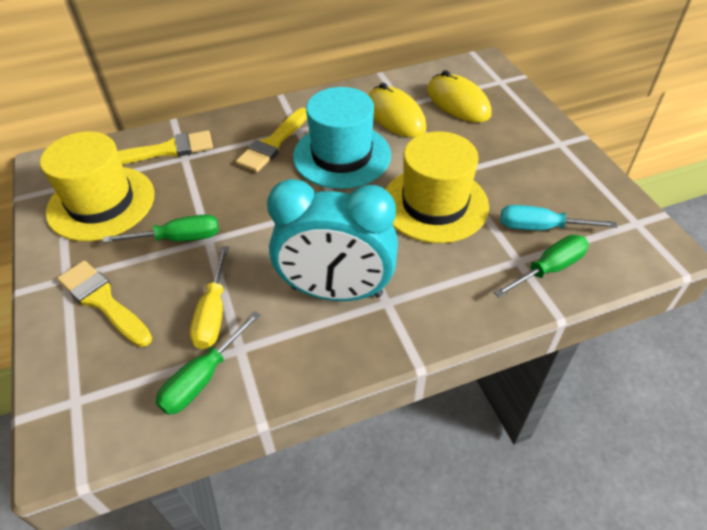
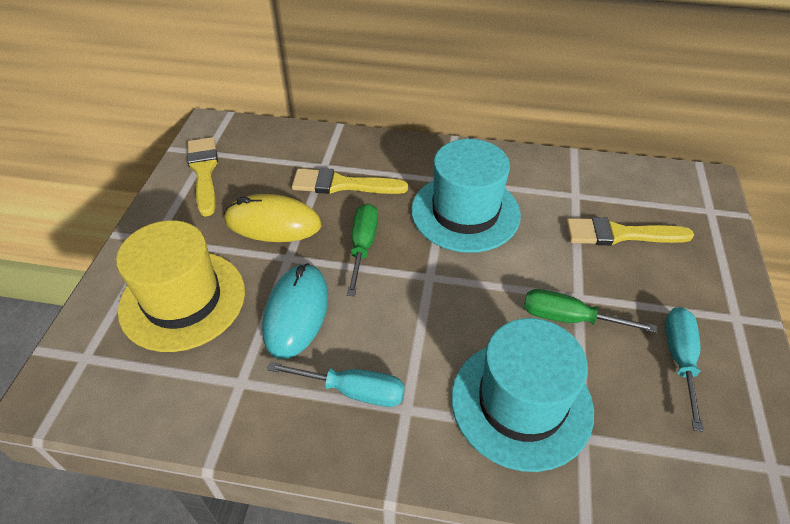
green screwdriver: 3 -> 2
turquoise clock: 1 -> 0
turquoise hat: 1 -> 2
turquoise mouse: 0 -> 1
turquoise screwdriver: 1 -> 2
yellow hat: 2 -> 1
yellow mouse: 2 -> 1
yellow screwdriver: 1 -> 0

